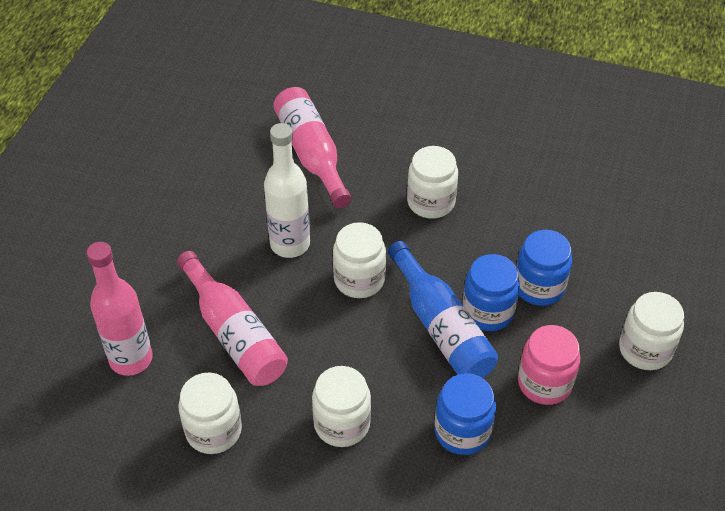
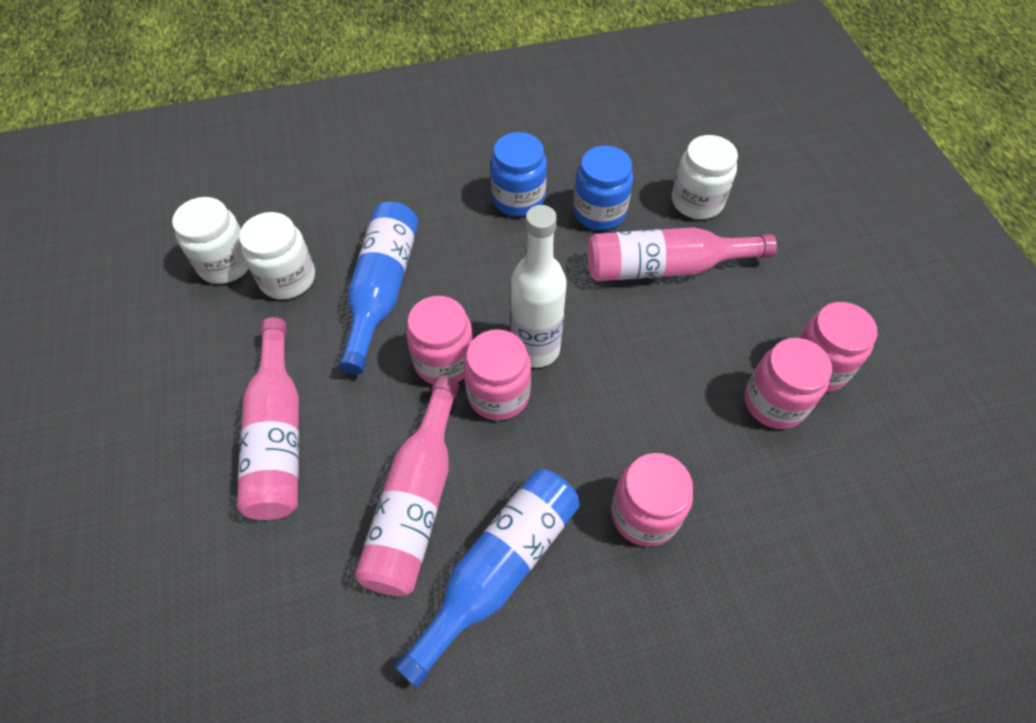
blue bottle: 1 -> 2
blue jar: 3 -> 2
pink jar: 1 -> 5
white jar: 5 -> 3

